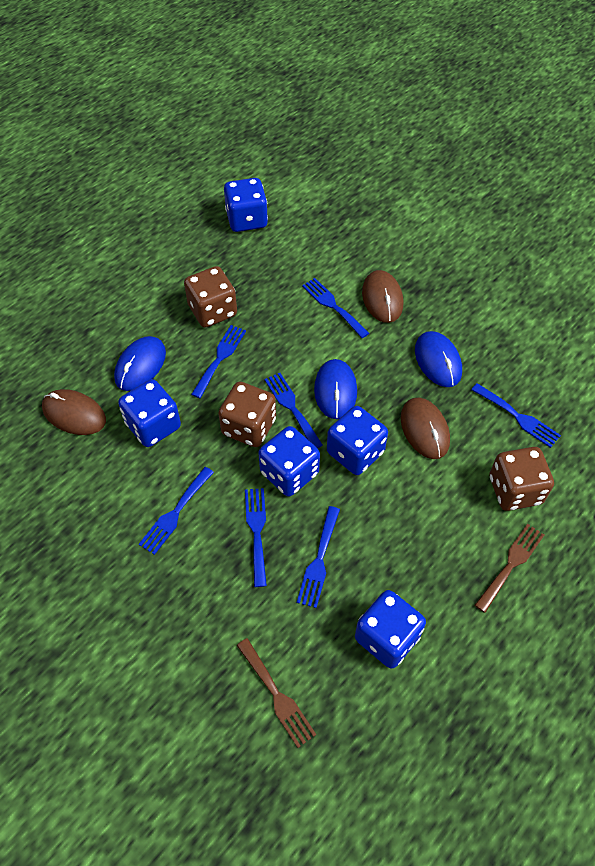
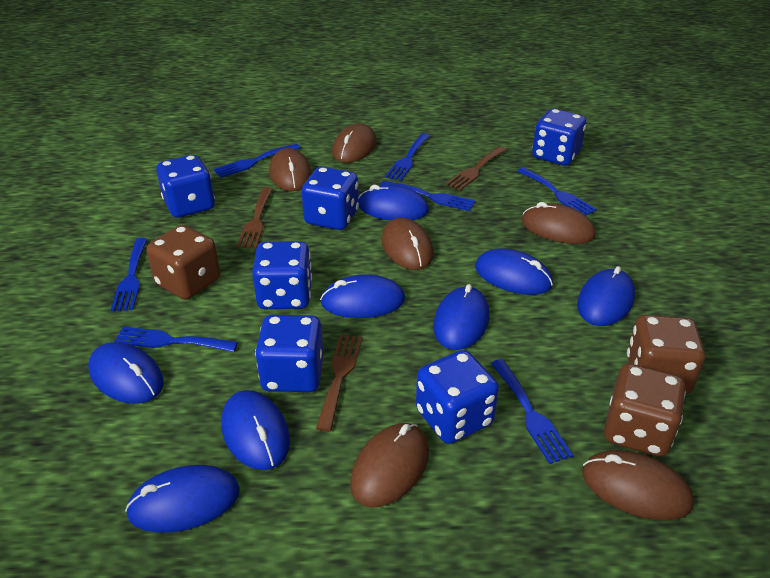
blue dice: 5 -> 6
blue mouse: 3 -> 8
brown fork: 2 -> 3
brown mouse: 3 -> 6

